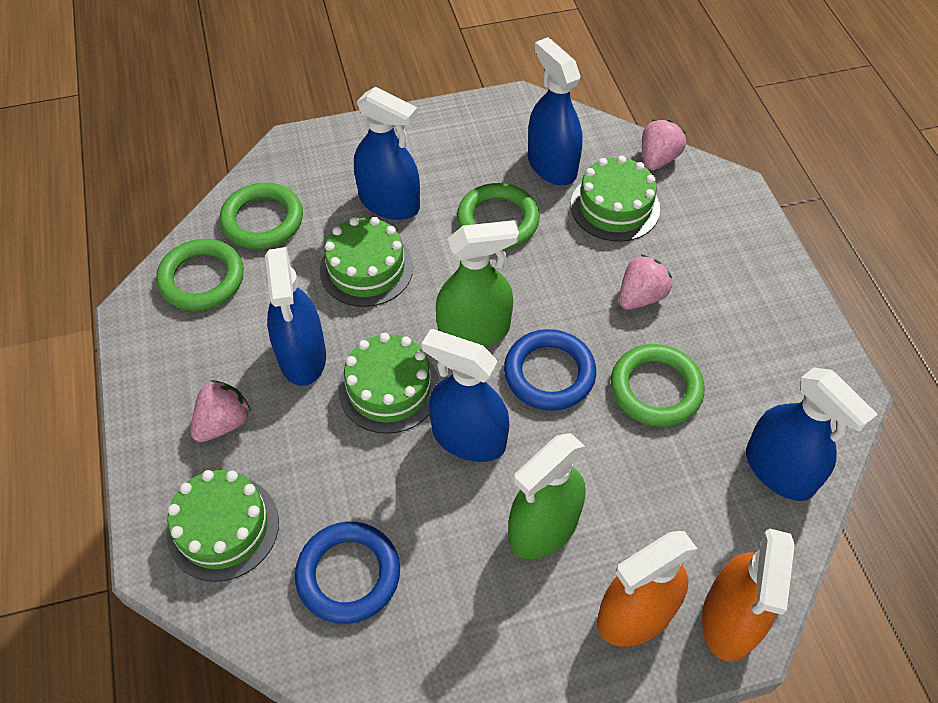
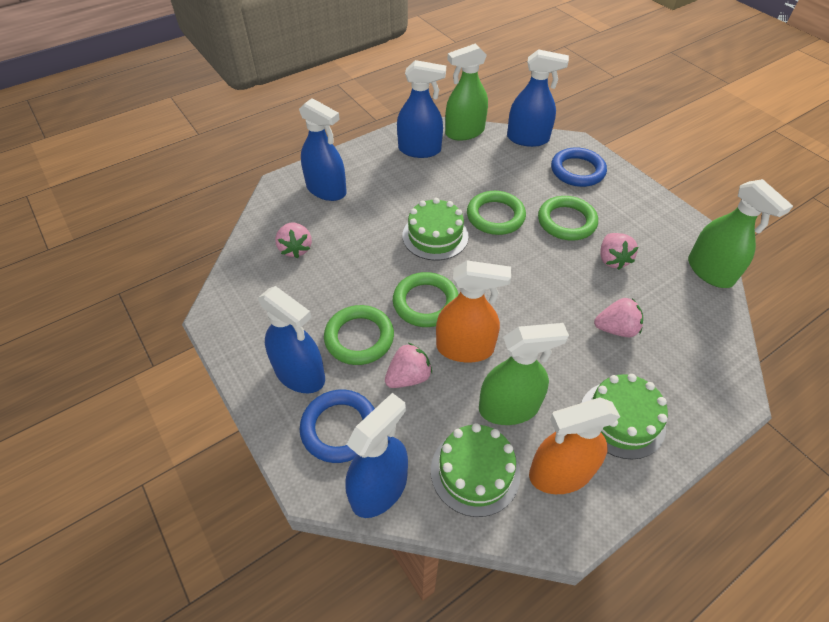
green cake: 4 -> 3
green spray bottle: 2 -> 3
pink strawberry: 3 -> 4

